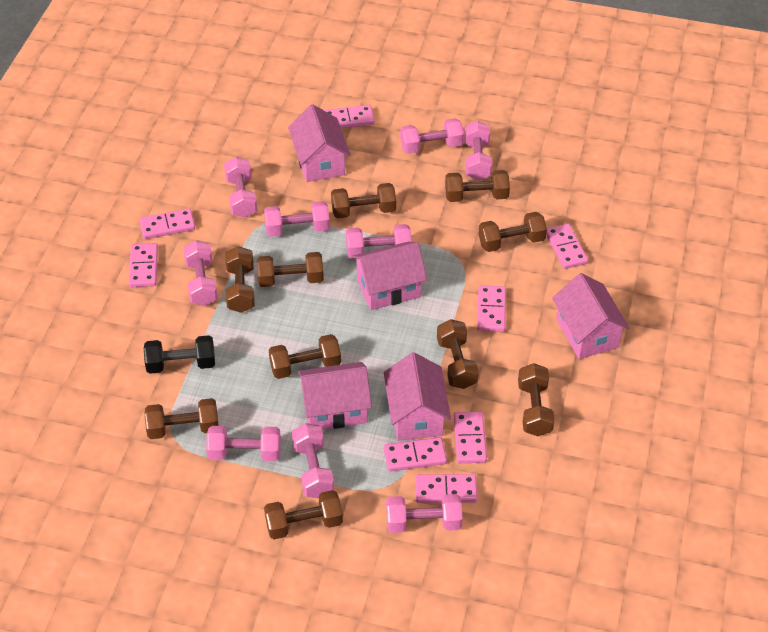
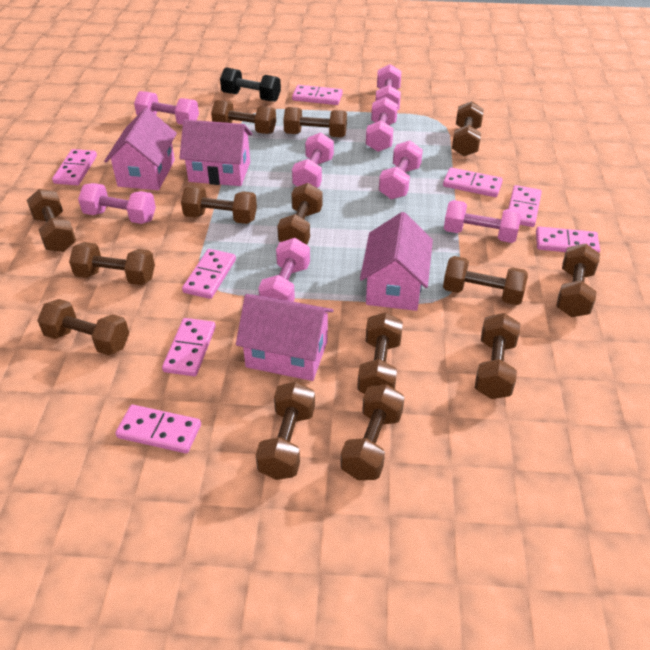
brown dumbbell: 10 -> 14
pink dumbbell: 9 -> 8
pink house: 5 -> 4

